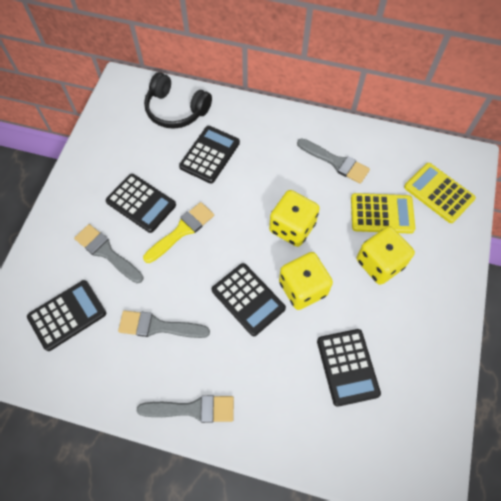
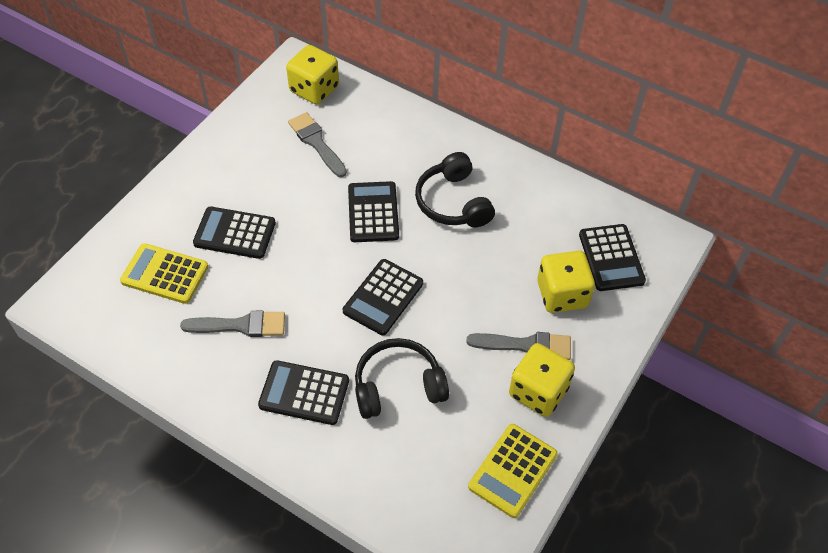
black headphones: 1 -> 2
grey brush: 4 -> 3
yellow brush: 1 -> 0

